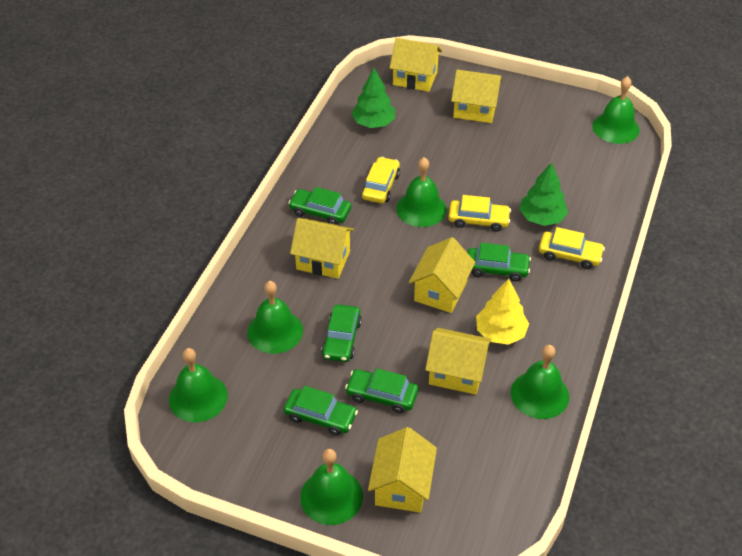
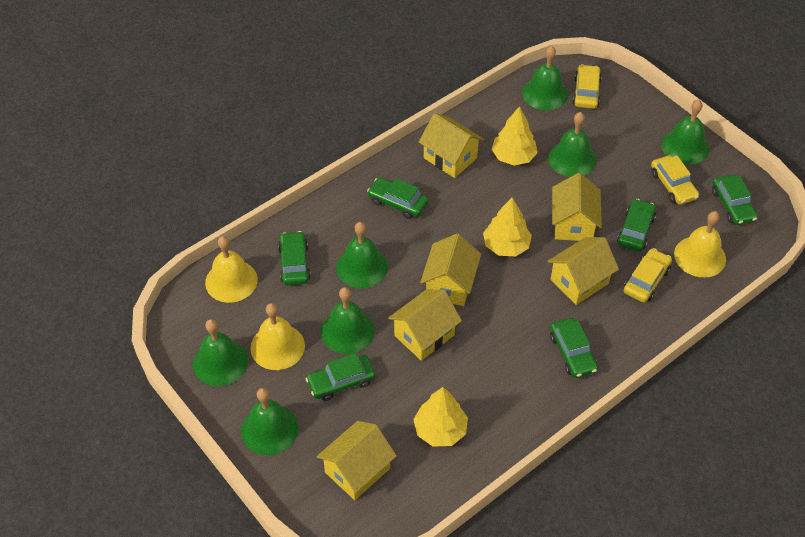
green bell: 6 -> 7
green car: 5 -> 6
green tree: 2 -> 0
yellow bell: 0 -> 3
yellow tree: 1 -> 3

